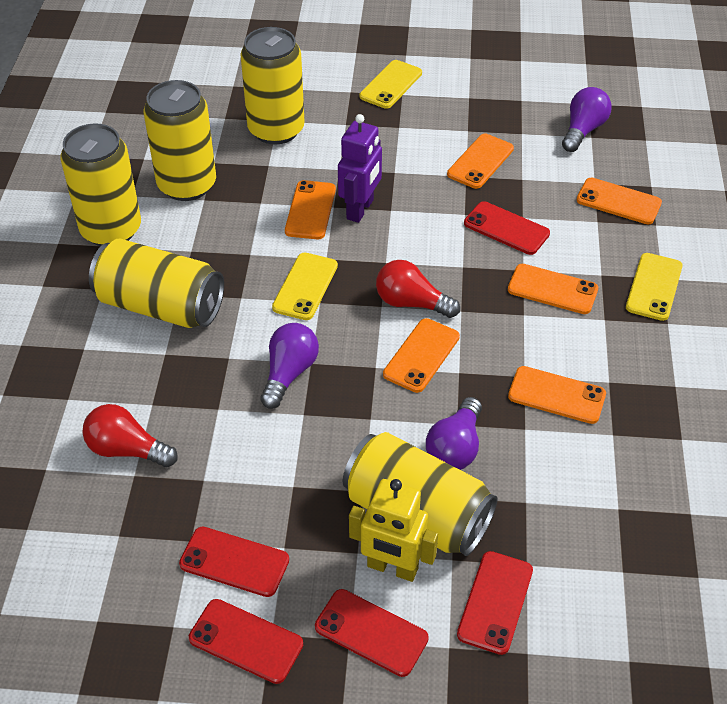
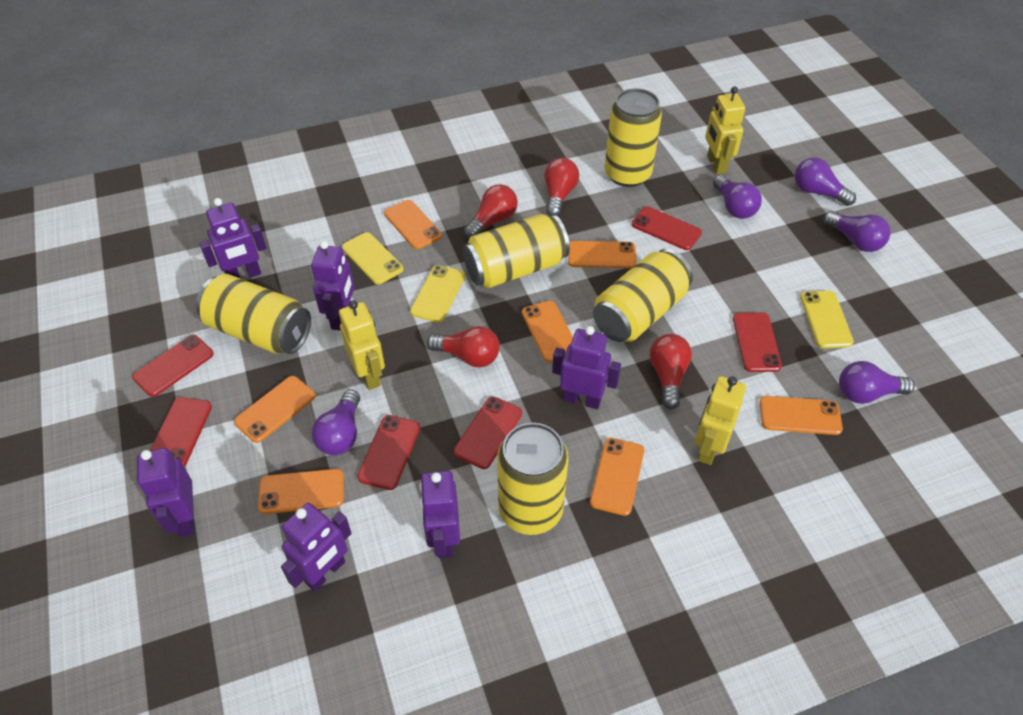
orange phone: 6 -> 7
purple light bulb: 3 -> 5
purple robot: 1 -> 6
red light bulb: 2 -> 4
red phone: 5 -> 6
yellow robot: 1 -> 3

